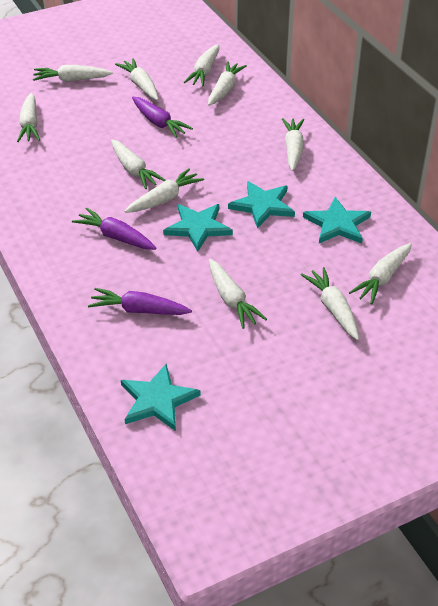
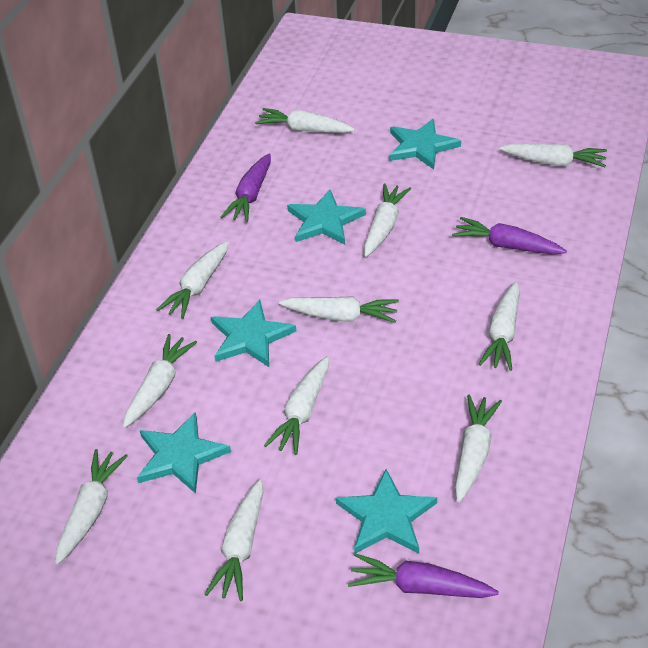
turquoise star: 4 -> 5

